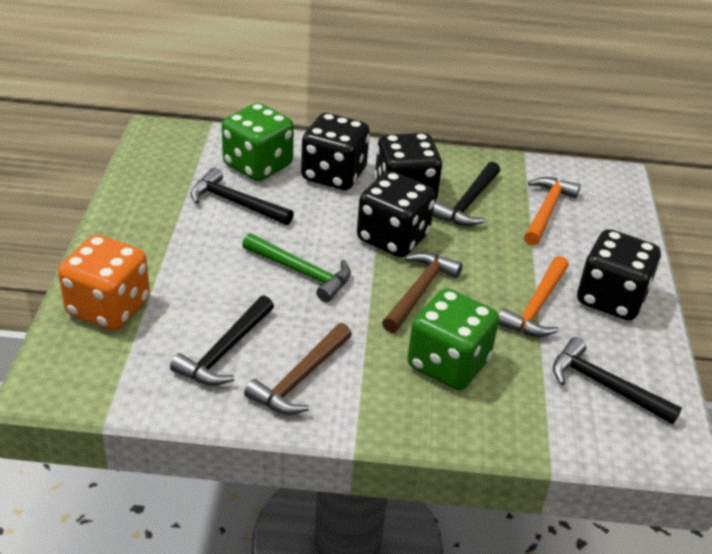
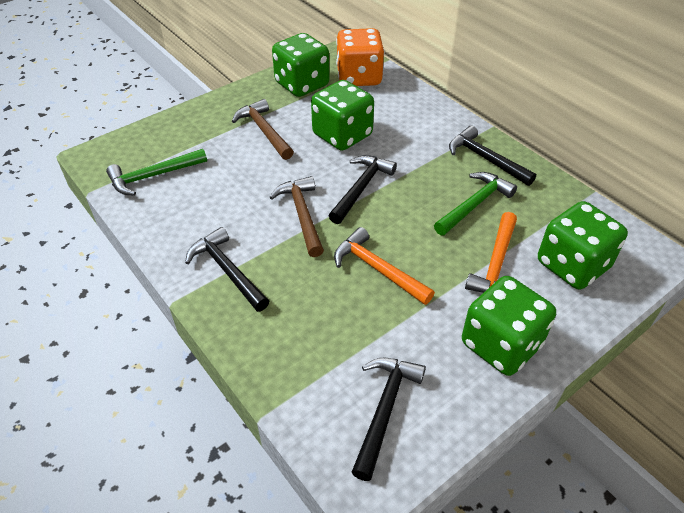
black dice: 4 -> 0
green dice: 2 -> 4
green hammer: 1 -> 2

